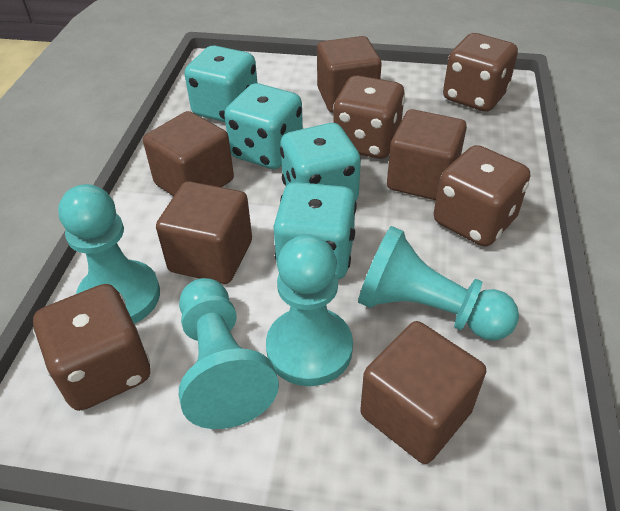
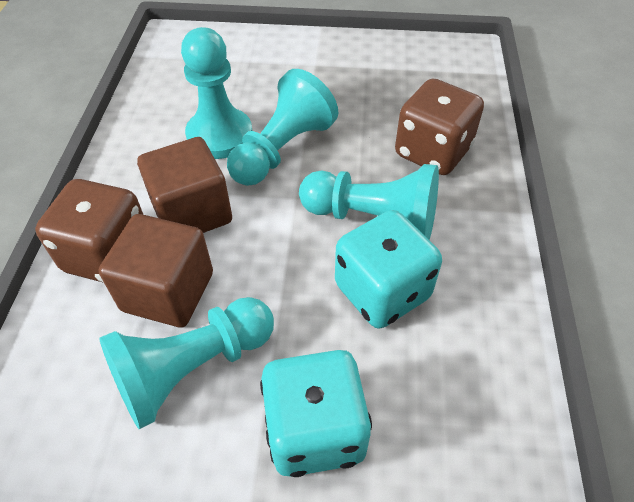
brown cube: 5 -> 2
brown dice: 4 -> 2
turquoise dice: 4 -> 2

